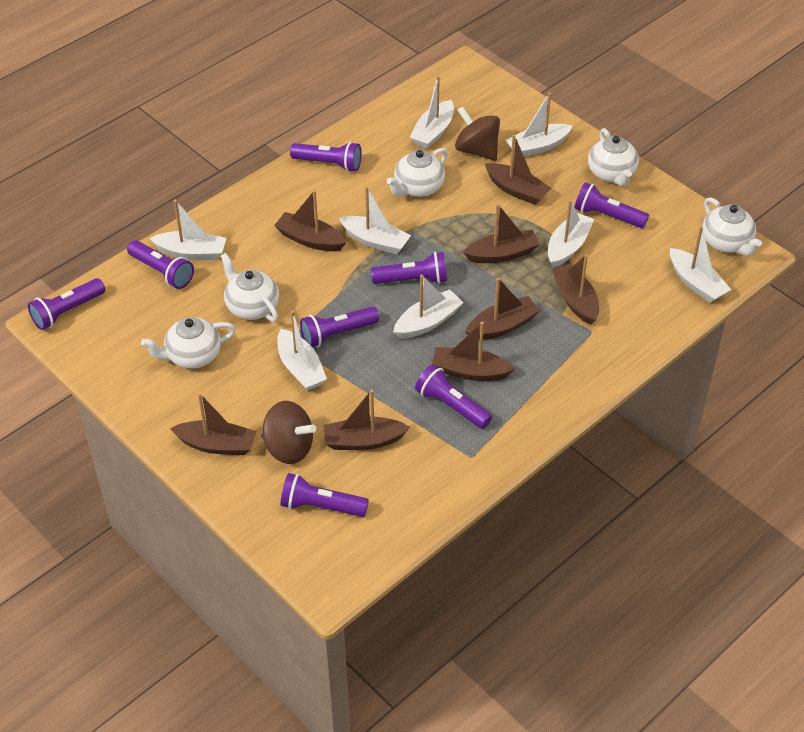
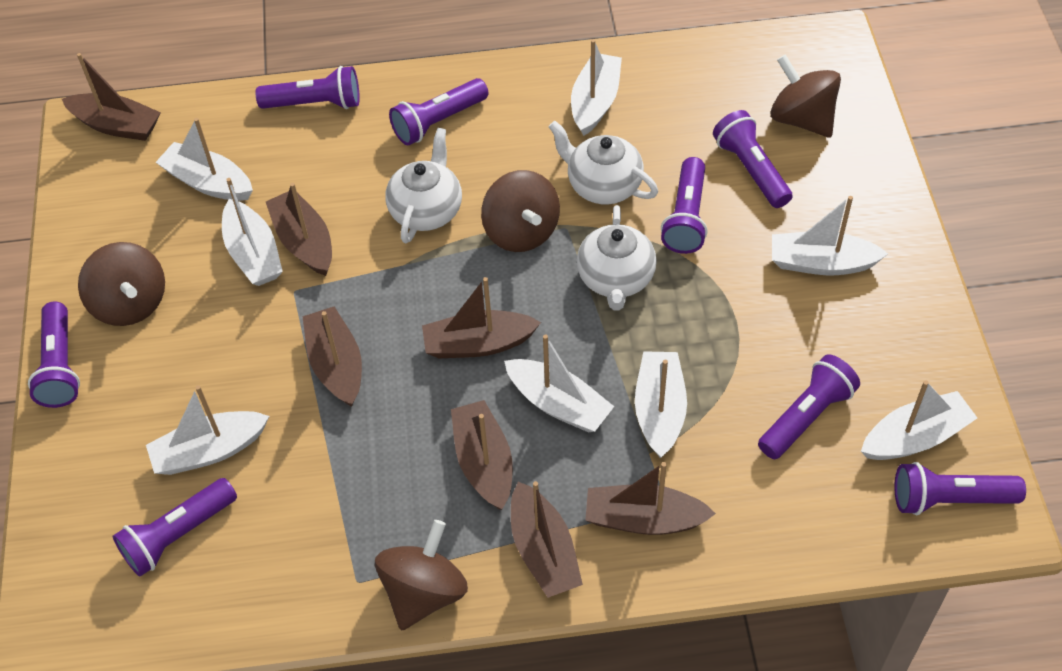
brown boat: 8 -> 7
brown spinning top: 2 -> 4
white teapot: 5 -> 3

